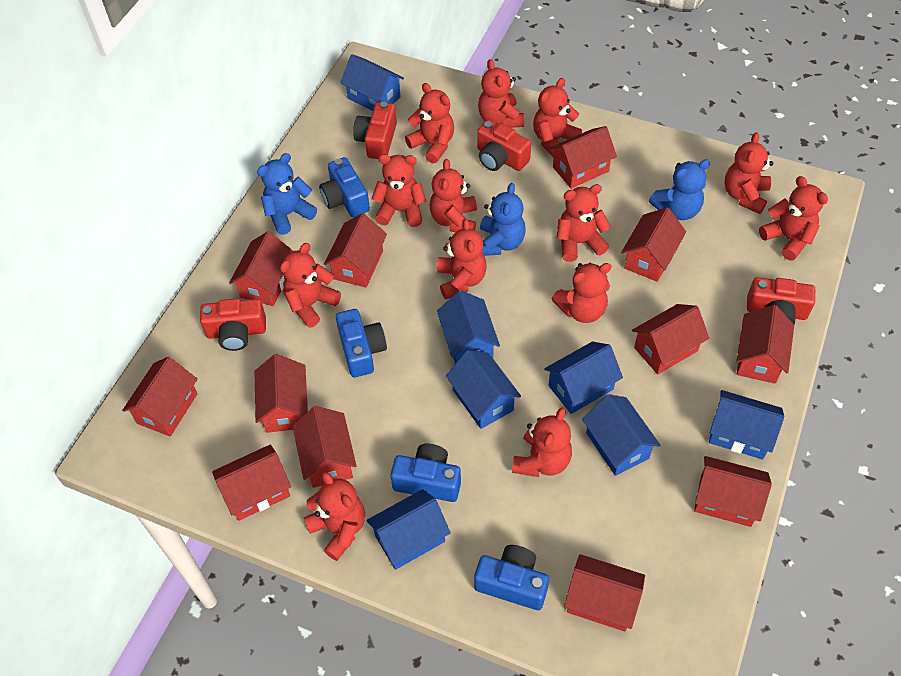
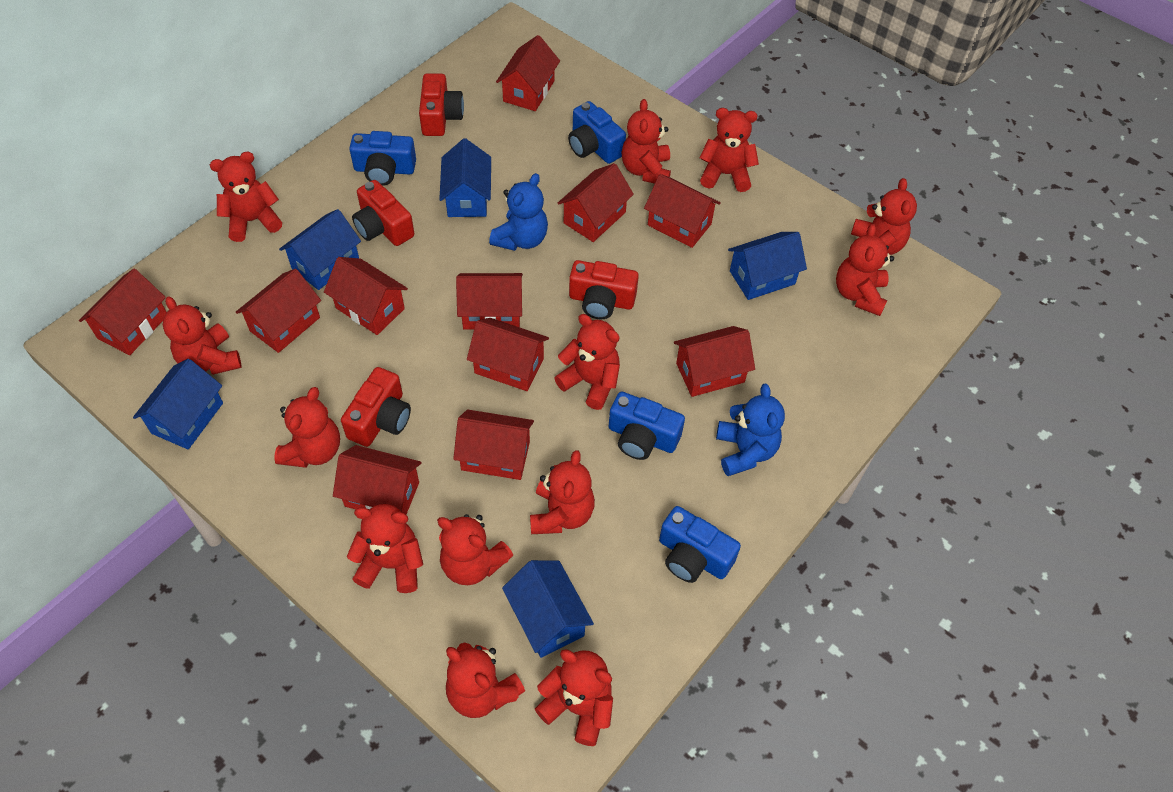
blue house: 7 -> 5
blue teddy bear: 3 -> 2
red house: 12 -> 11

